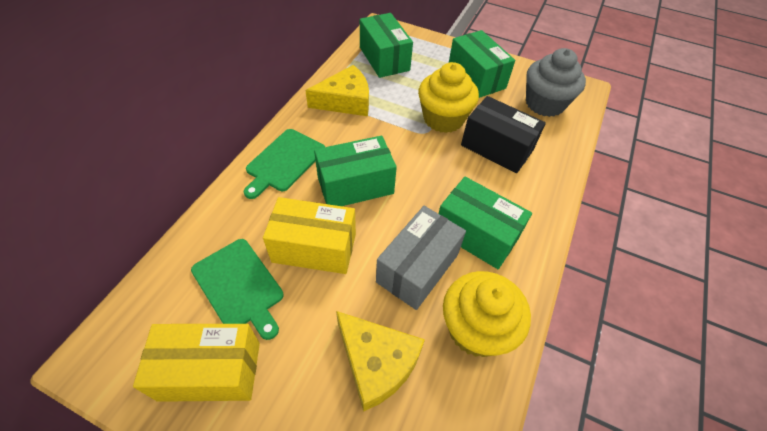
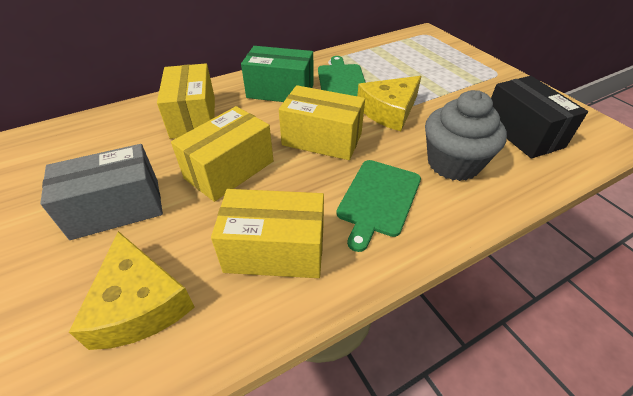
green box: 4 -> 1
yellow box: 2 -> 4
yellow cupcake: 2 -> 0

